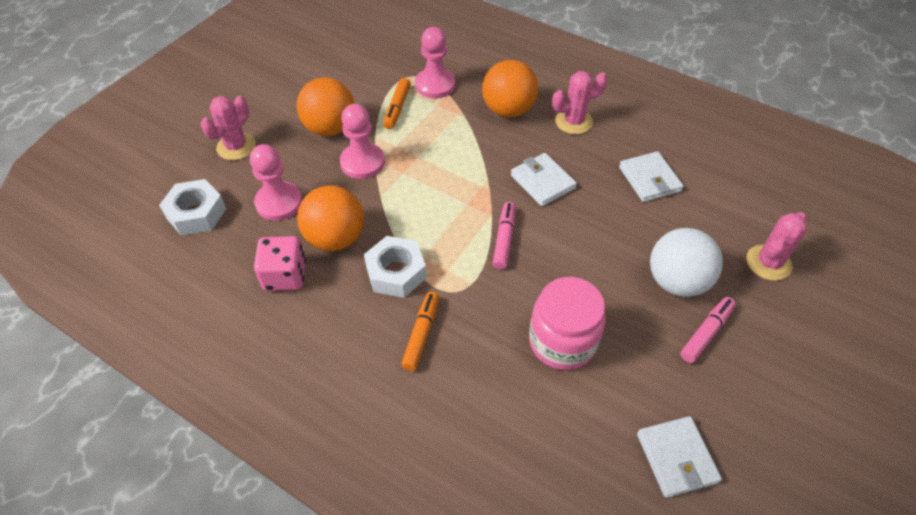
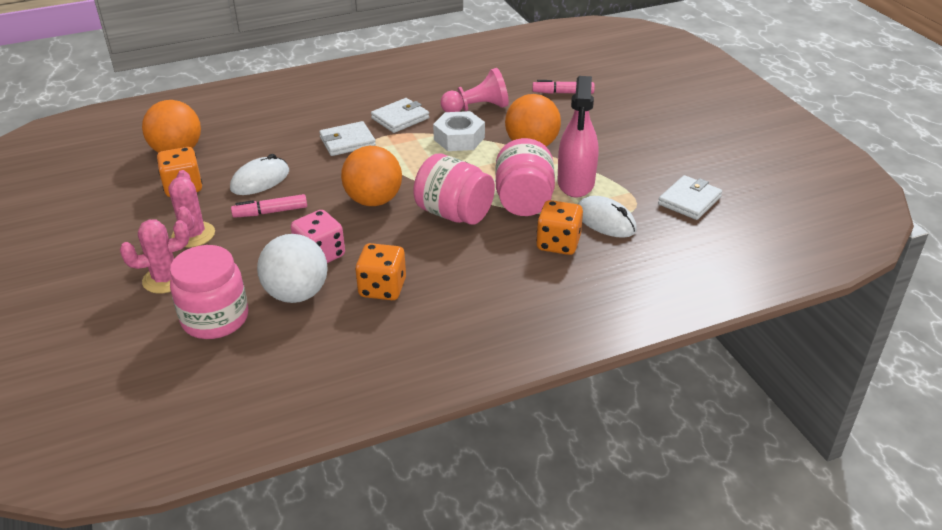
orange dice: 0 -> 3
orange marker: 2 -> 0
pink cactus: 3 -> 2
pink jar: 1 -> 3
pink pawn: 3 -> 1
pink spray bottle: 0 -> 1
white mouse: 0 -> 2
white nut: 2 -> 1

